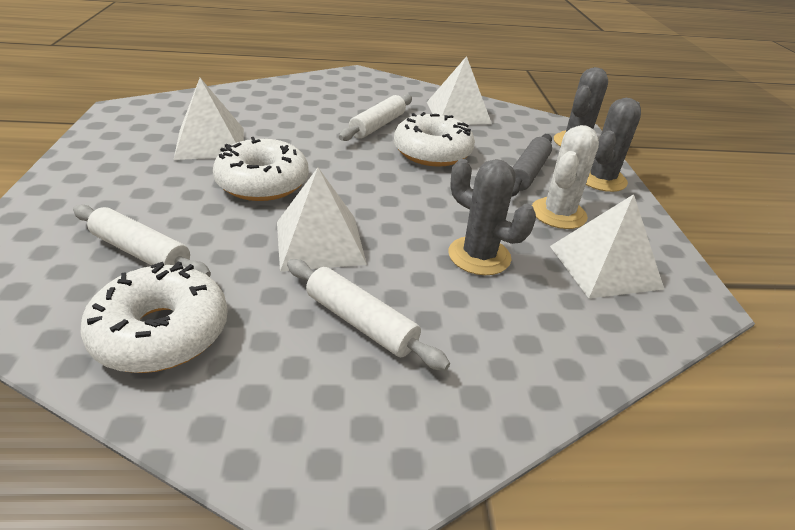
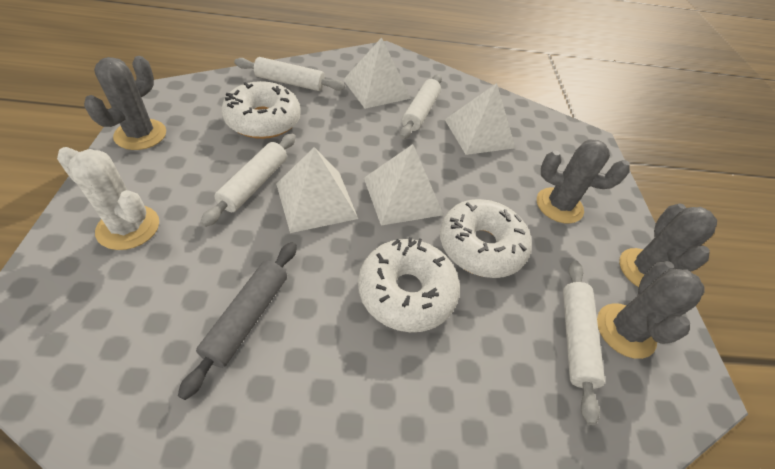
grey cactus: 3 -> 4
white rolling pin: 3 -> 4

